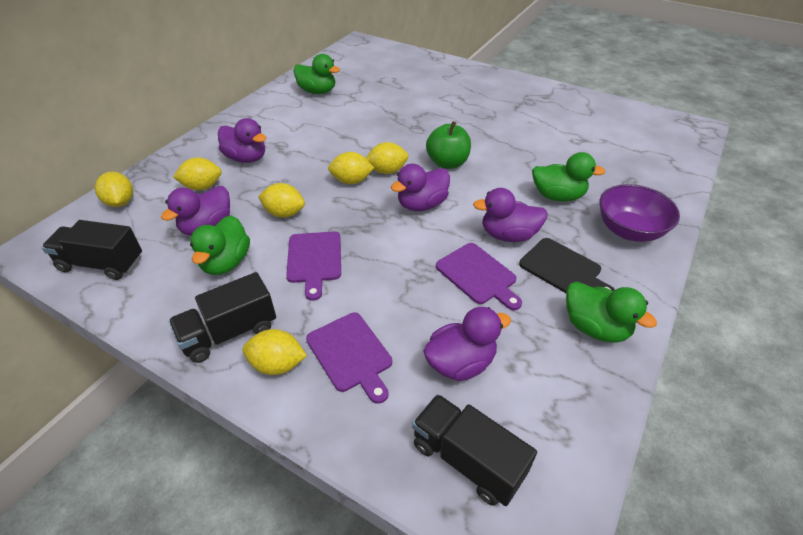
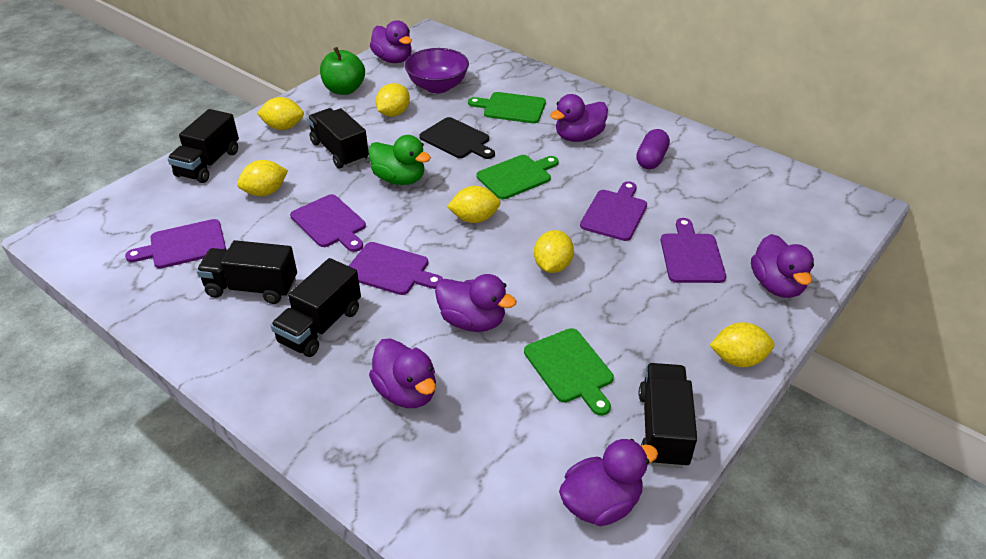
black truck: 3 -> 5
green cutting board: 0 -> 3
green duck: 4 -> 1
purple capsule: 0 -> 1
purple cutting board: 3 -> 5
purple duck: 5 -> 6

